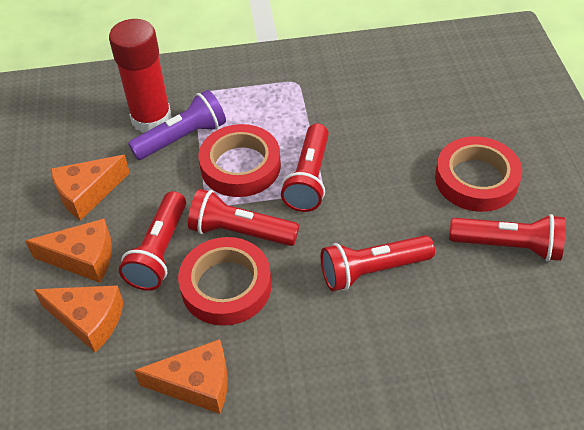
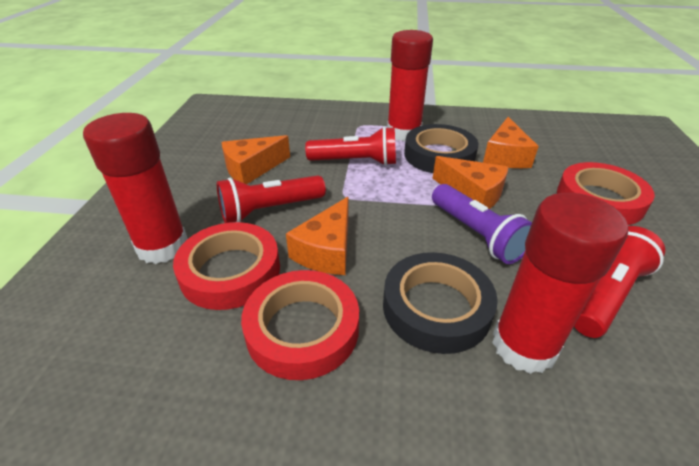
black tape: 0 -> 2
red flashlight: 5 -> 3
red glue stick: 1 -> 3

